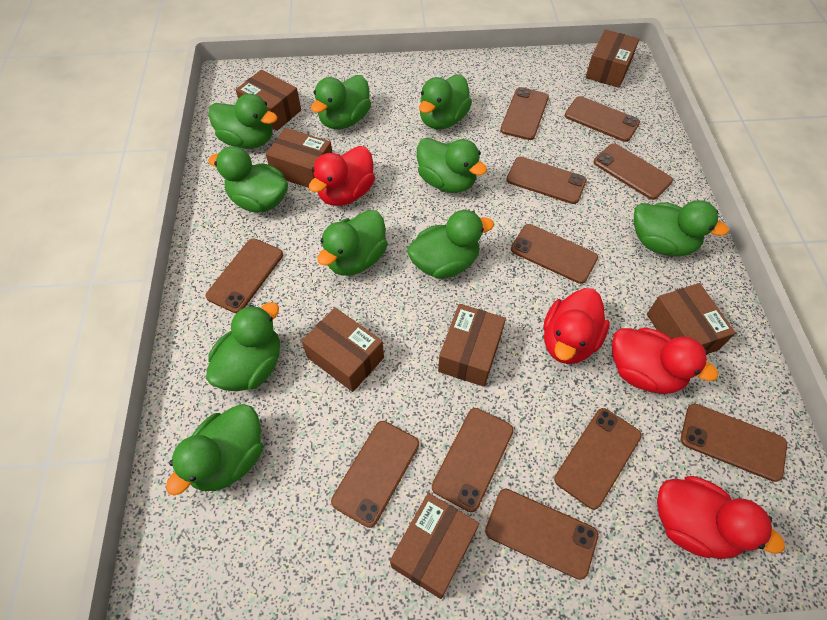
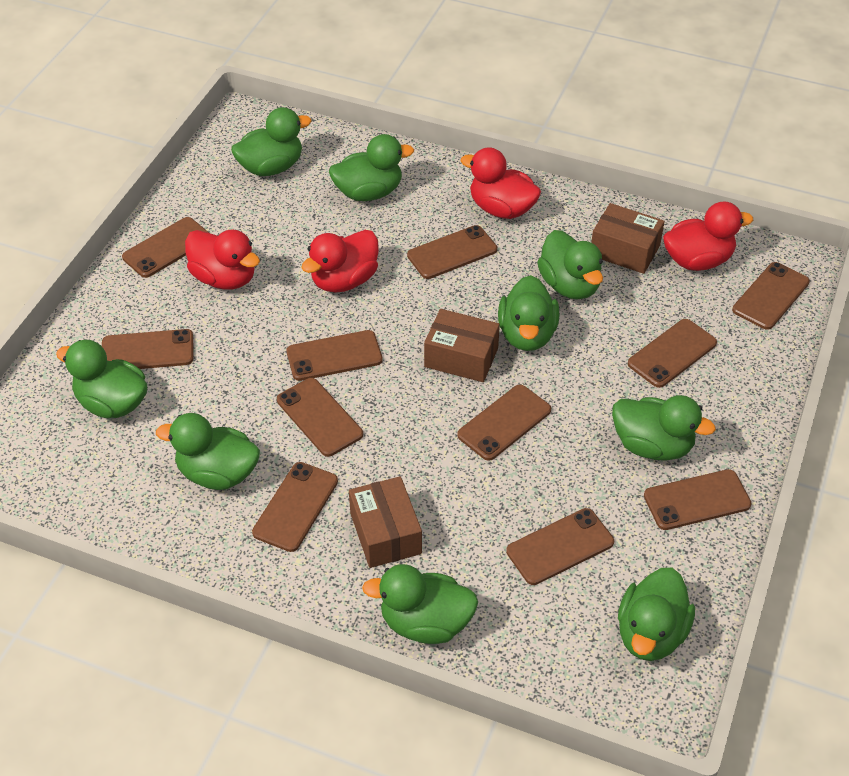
brown box: 7 -> 3
green duck: 10 -> 9

